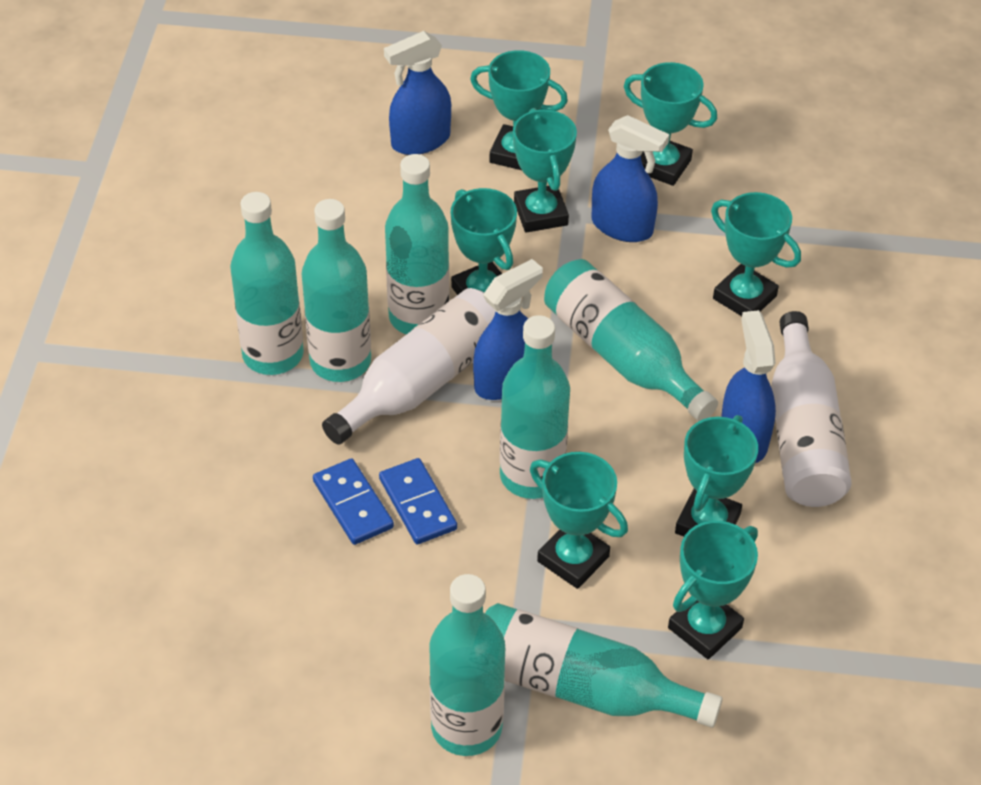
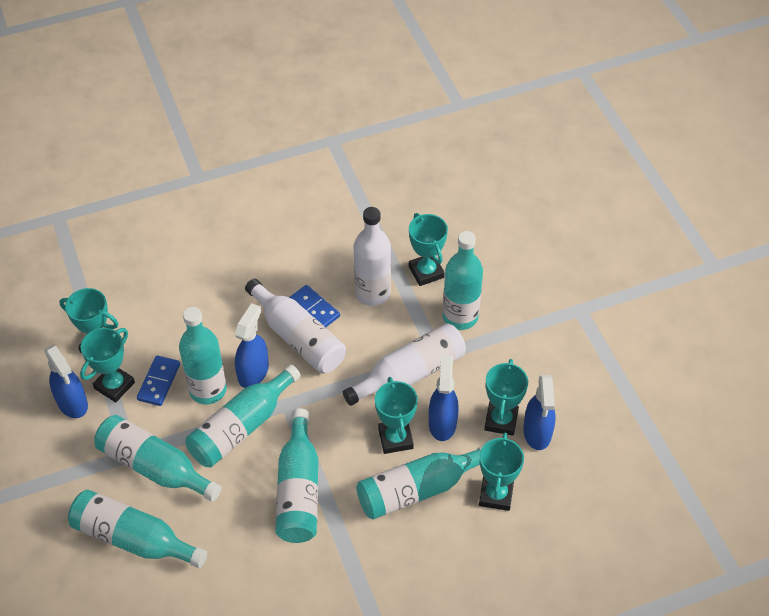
turquoise trophy: 8 -> 6
white bottle: 2 -> 3

